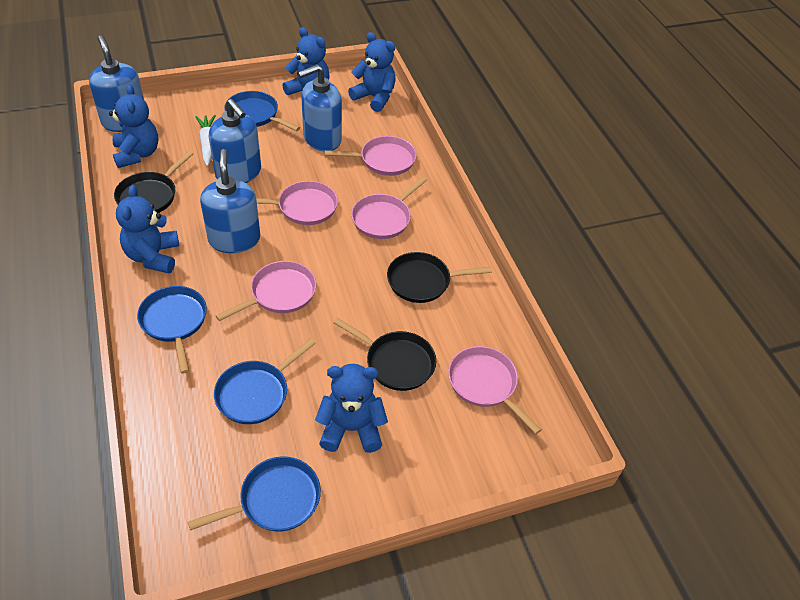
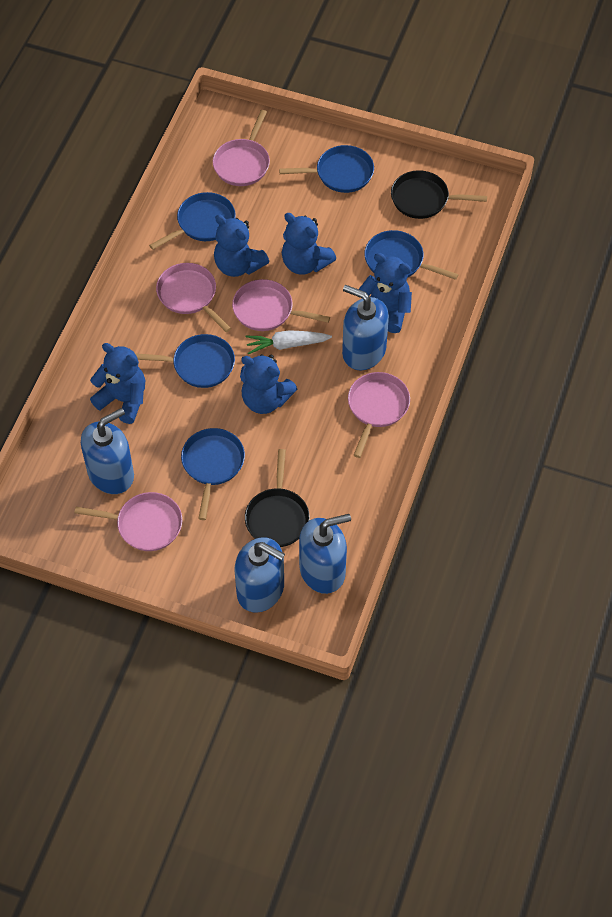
black pan: 3 -> 2
blue pan: 4 -> 5

